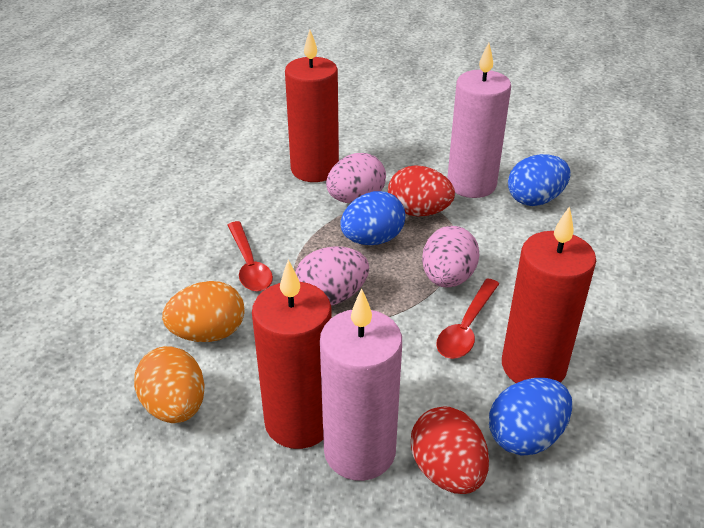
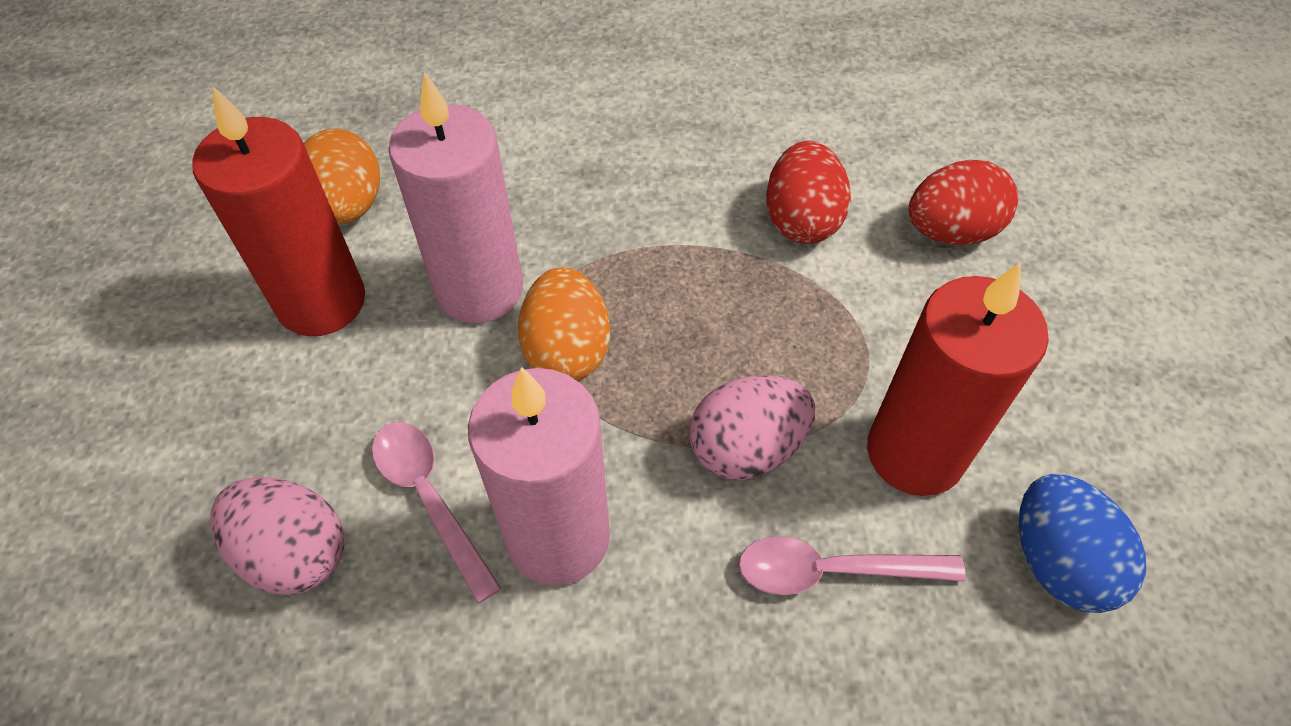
blue egg: 3 -> 1
pink egg: 3 -> 2
pink spoon: 0 -> 2
red candle: 3 -> 2
red spoon: 2 -> 0

